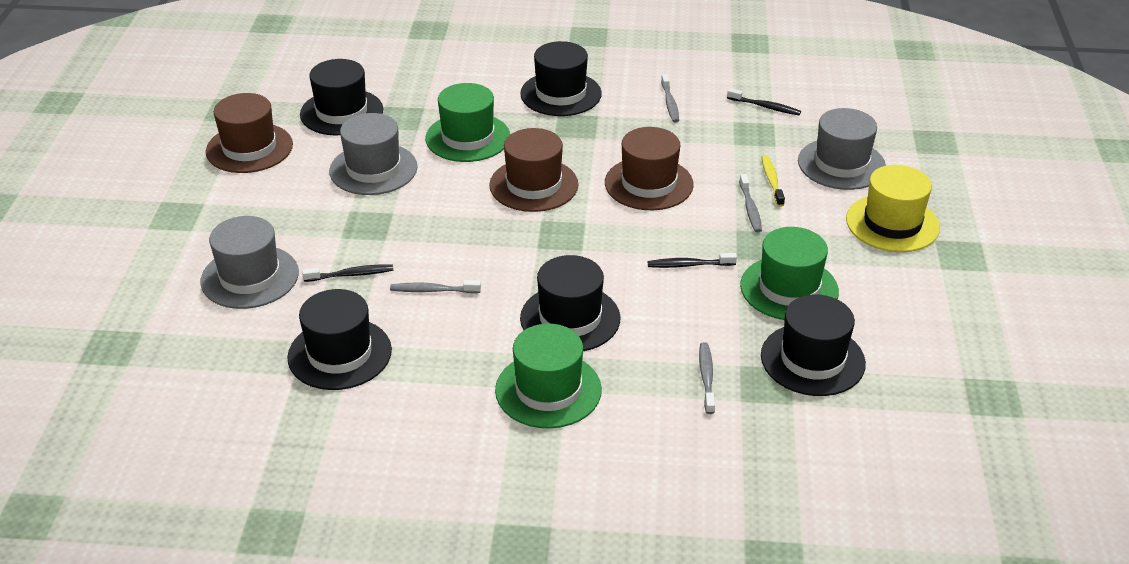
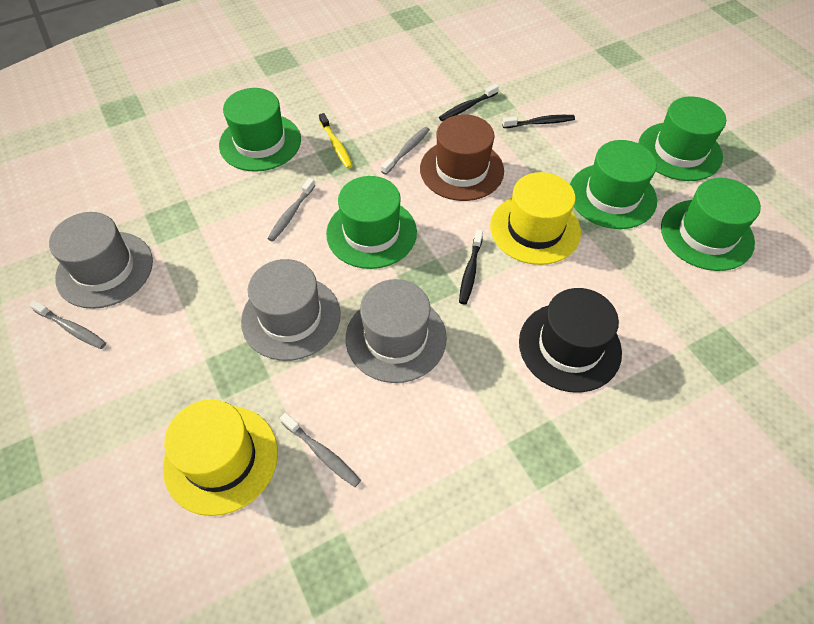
black hat: 5 -> 1
brown hat: 3 -> 1
green hat: 3 -> 5
yellow hat: 1 -> 2

